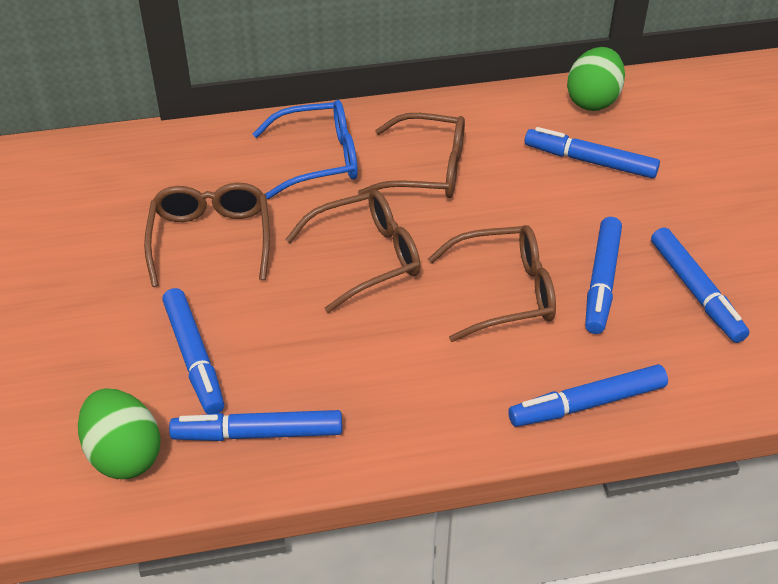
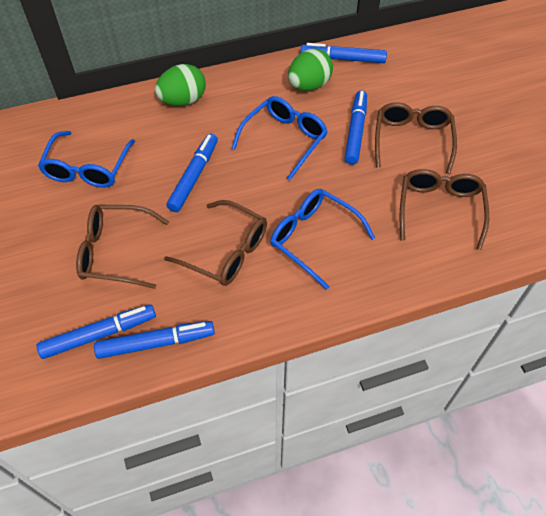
blue glasses: 1 -> 3
blue marker: 6 -> 5

